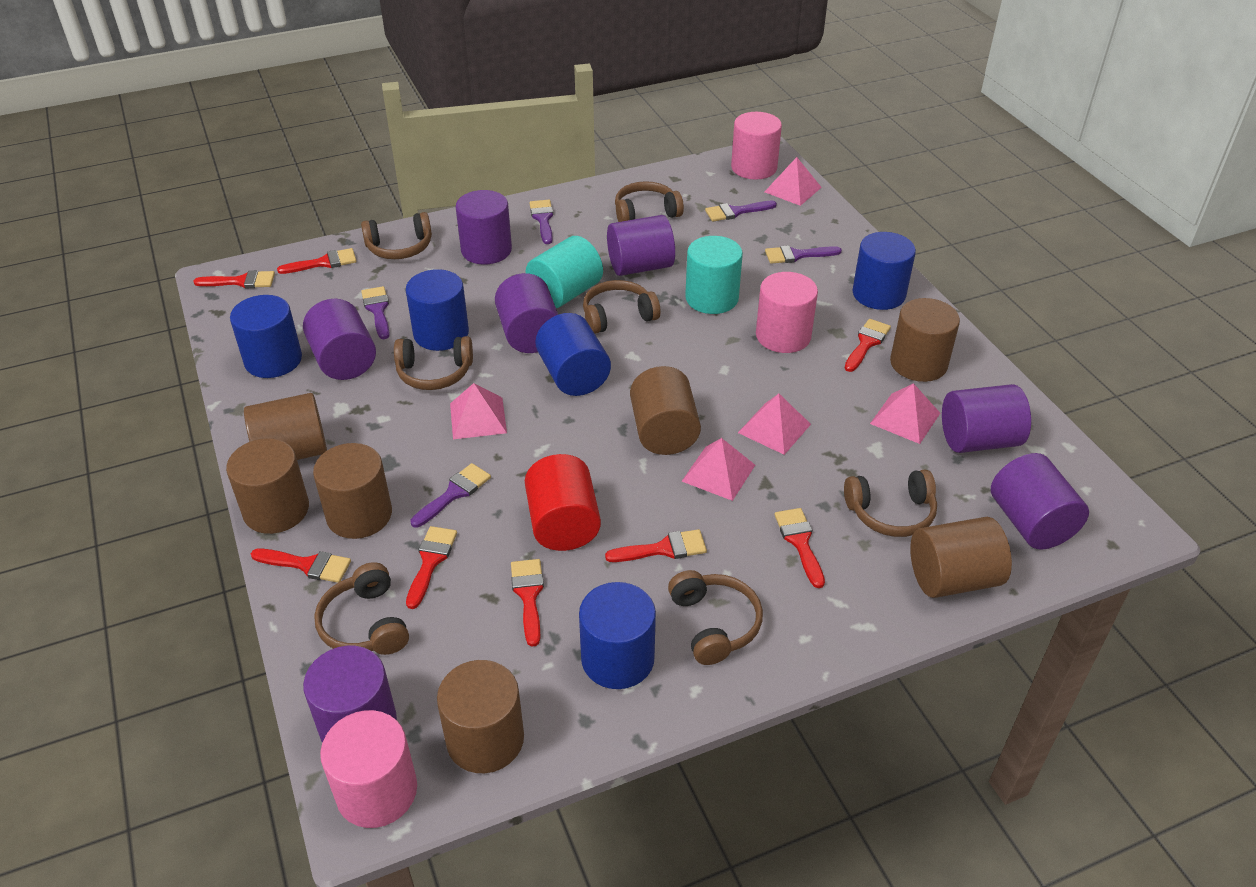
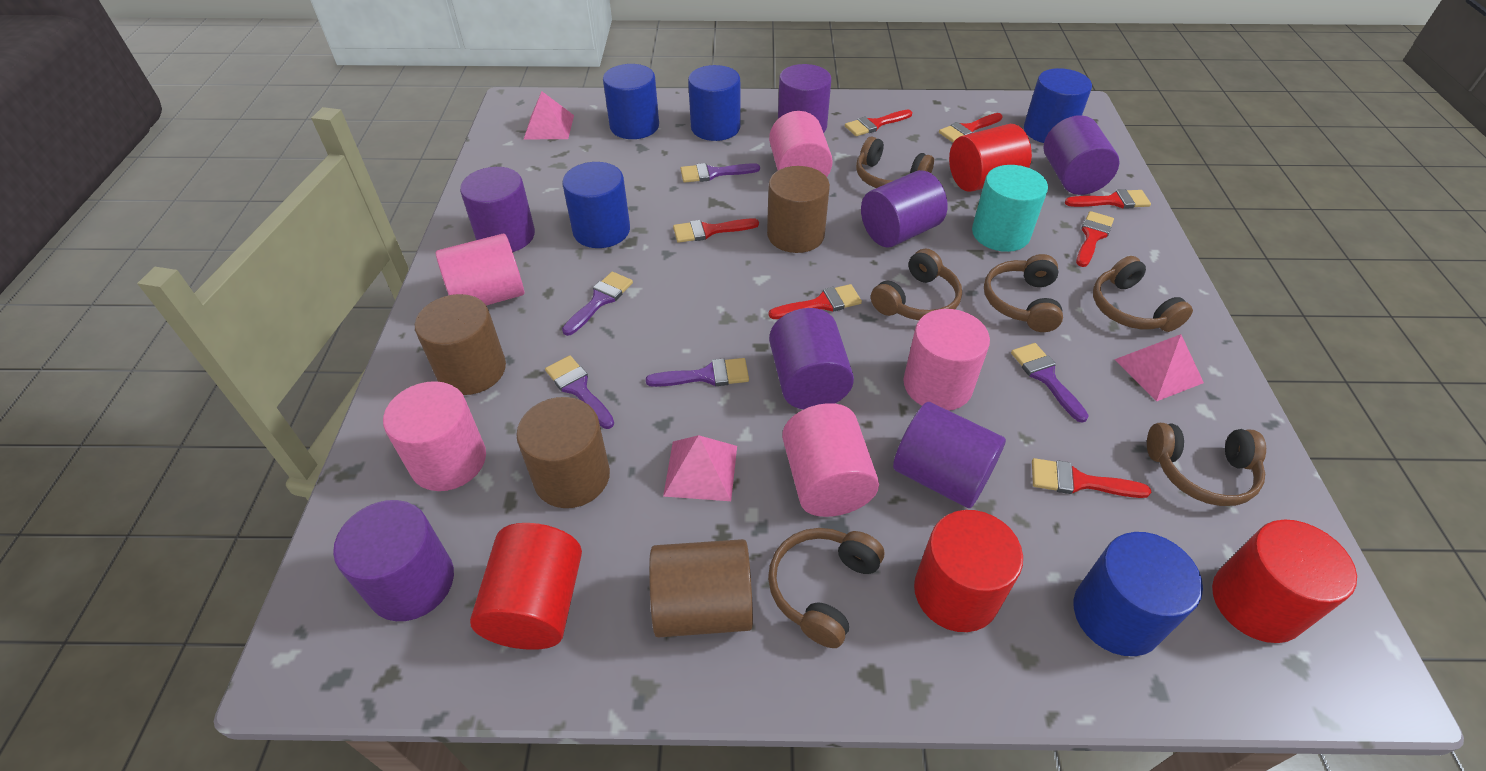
brown cylinder: 7 -> 4
brown headphones: 7 -> 6
pink cylinder: 3 -> 5
pink pyramid: 5 -> 3
red brush: 8 -> 7
red cylinder: 1 -> 4
turquoise cylinder: 2 -> 1

